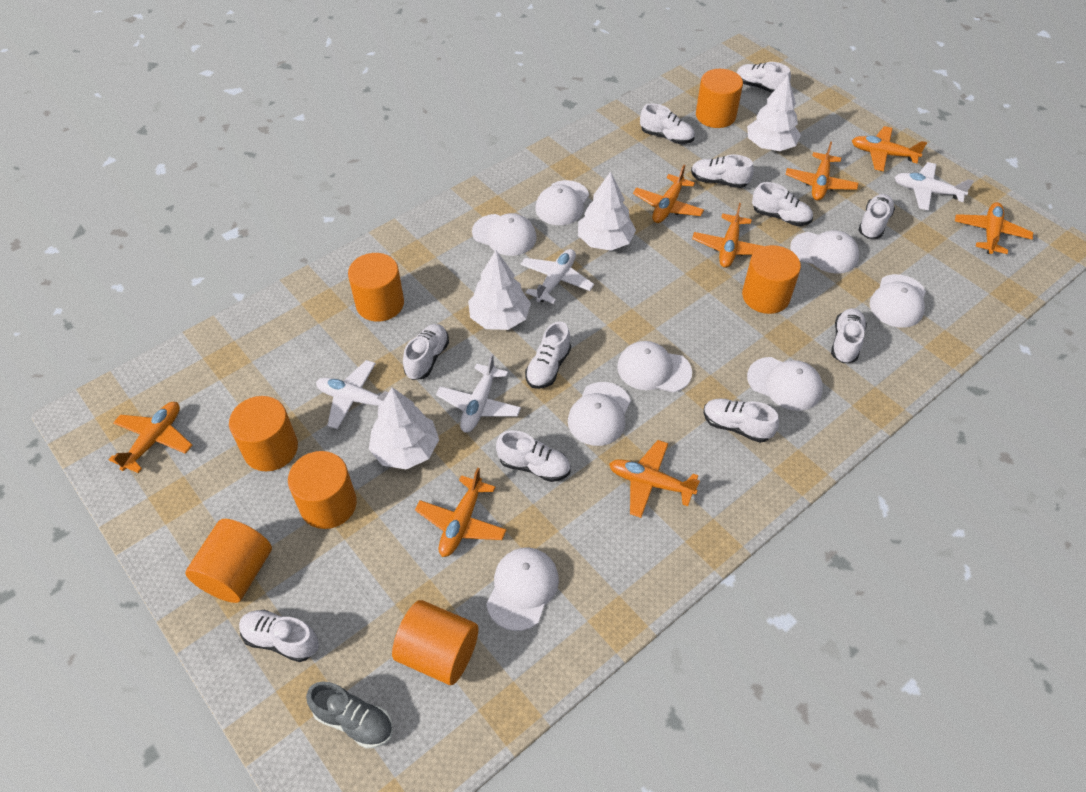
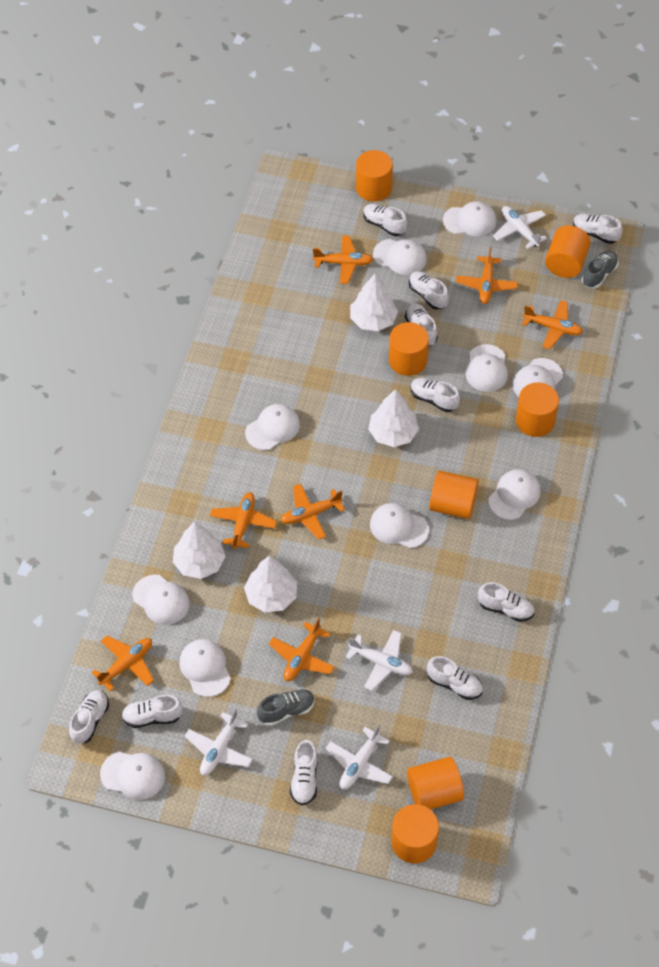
grey shoe: 1 -> 2
orange plane: 8 -> 7
white cap: 8 -> 10
white shoe: 11 -> 10

